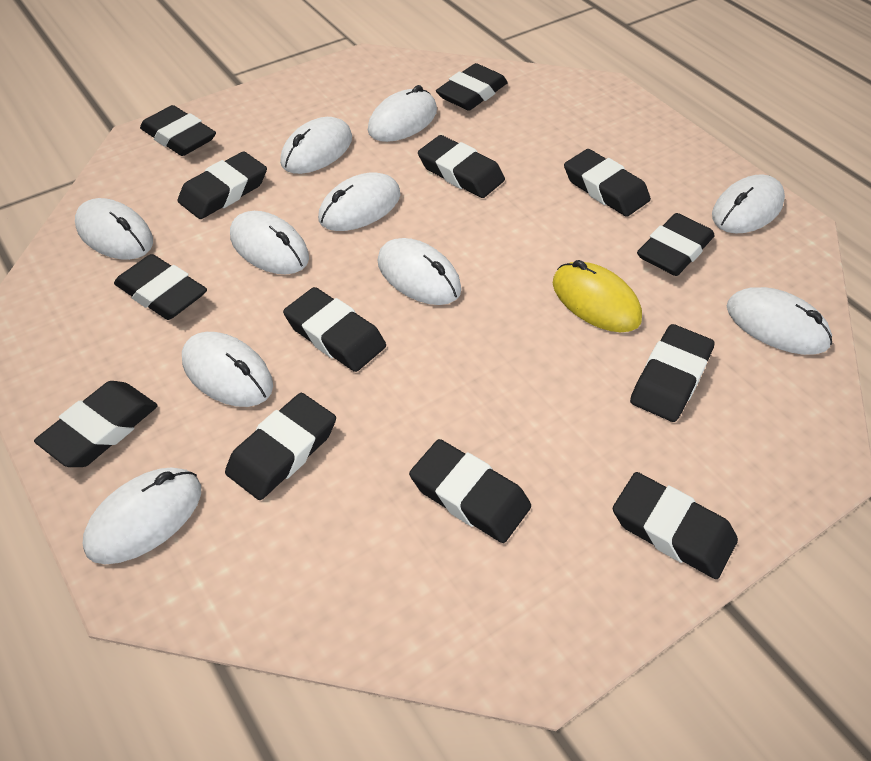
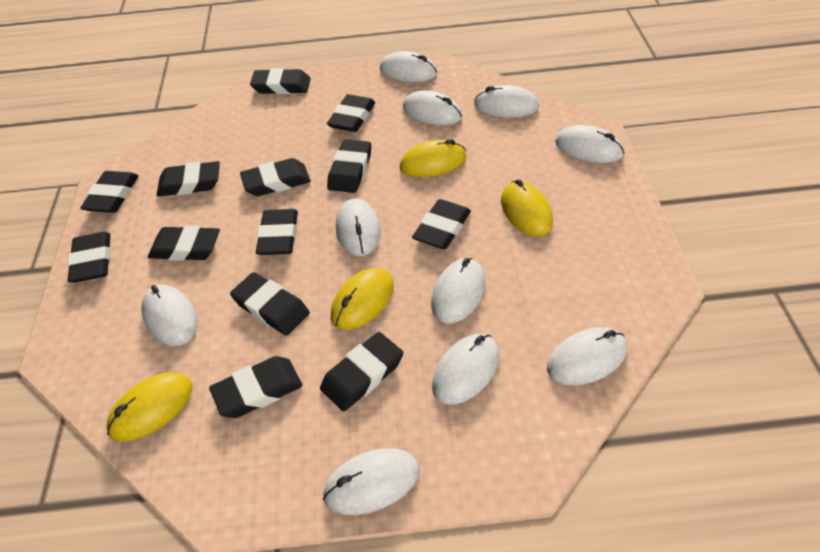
yellow mouse: 1 -> 4

